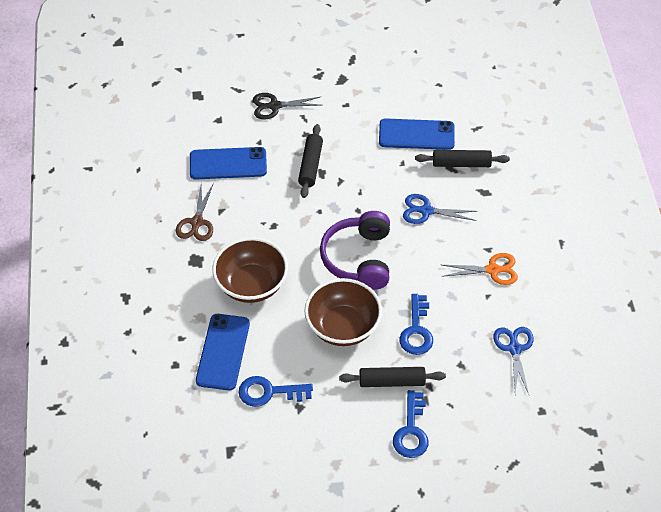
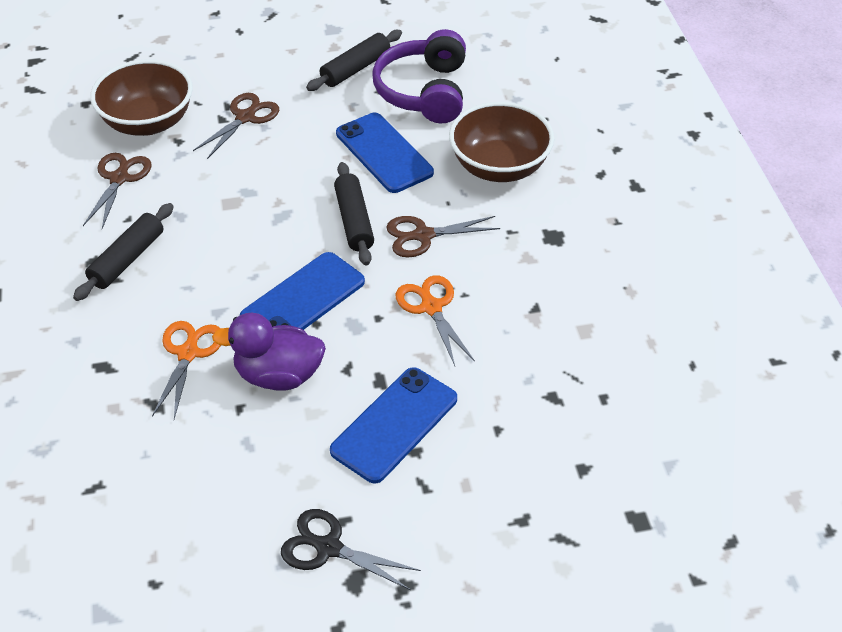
blue key: 3 -> 0
blue scissors: 2 -> 0
brown scissors: 1 -> 3
orange scissors: 1 -> 2
purple duck: 0 -> 1

